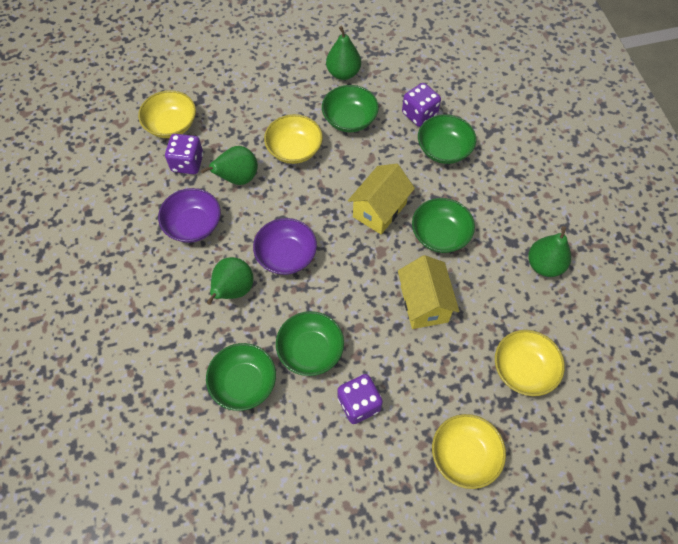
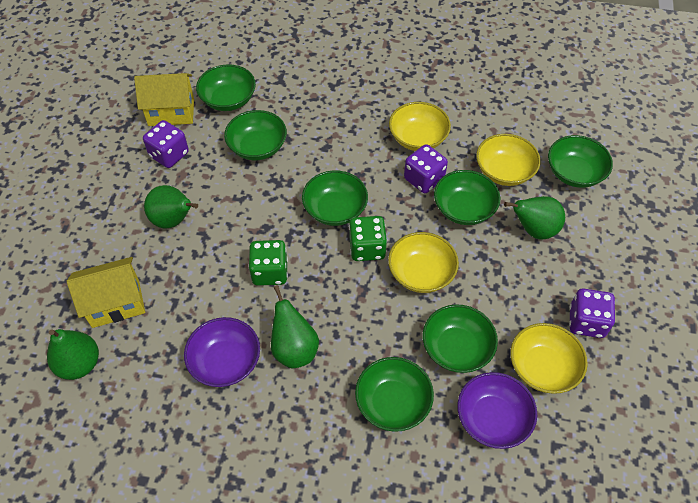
green bowl: 5 -> 7
green dice: 0 -> 2

